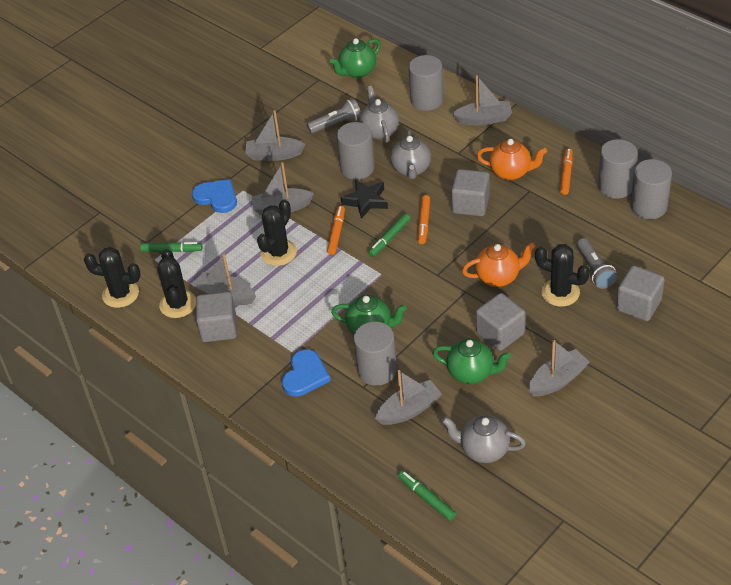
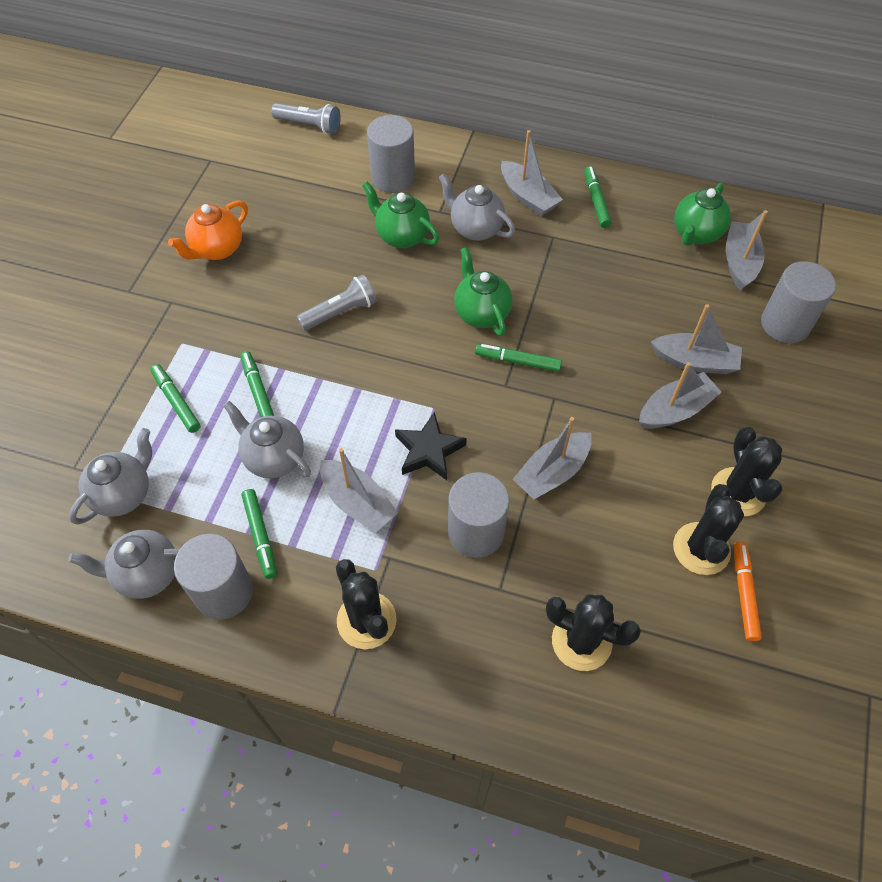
blue heart: 2 -> 0
green marker: 3 -> 5
grey cube: 4 -> 0
grey cylinder: 5 -> 4
grey teapot: 3 -> 4
orange marker: 3 -> 1
orange teapot: 2 -> 1

